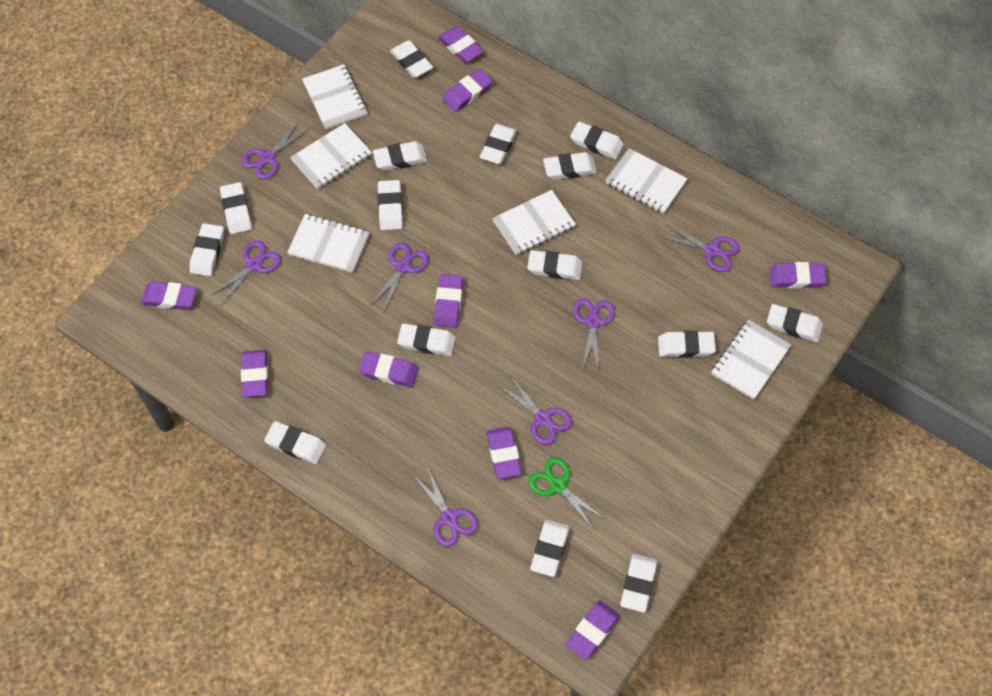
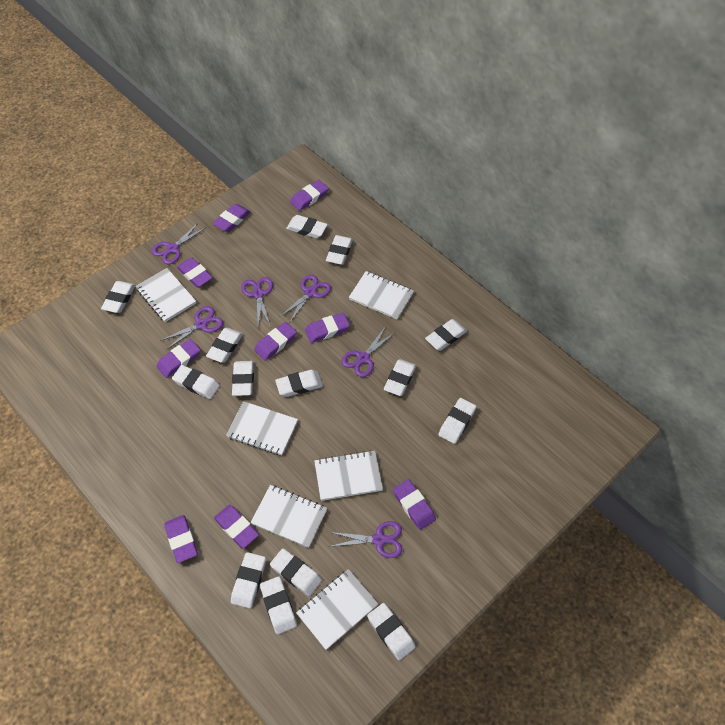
green scissors: 1 -> 0
purple scissors: 7 -> 6
white eraser: 15 -> 14

